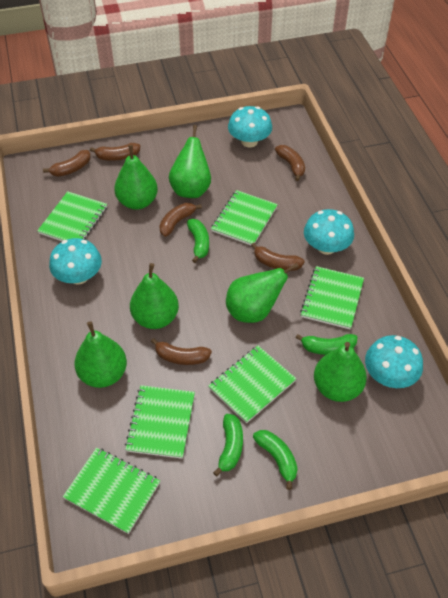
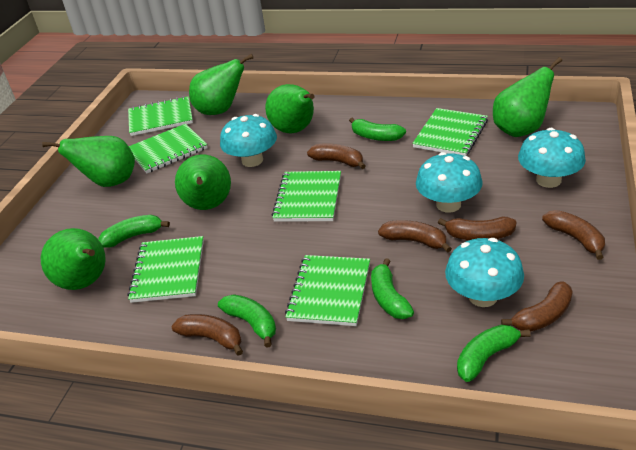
green banana: 4 -> 5

